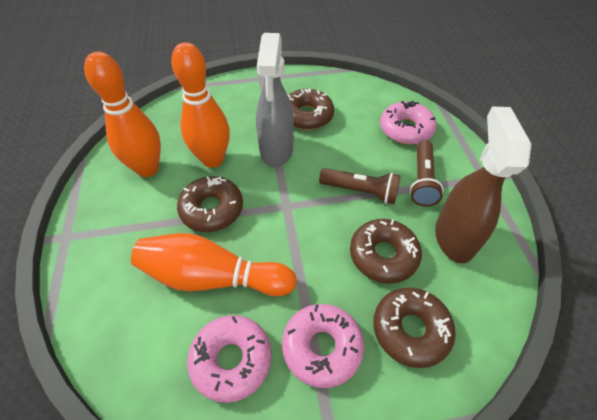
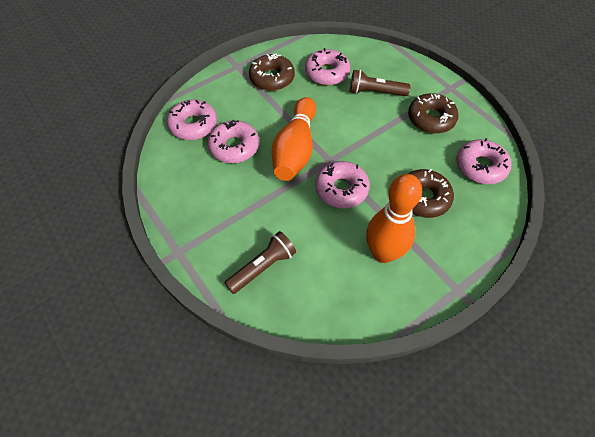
brown donut: 4 -> 3
brown spray bottle: 1 -> 0
grey spray bottle: 1 -> 0
orange bowling pin: 3 -> 2
pink donut: 3 -> 5

